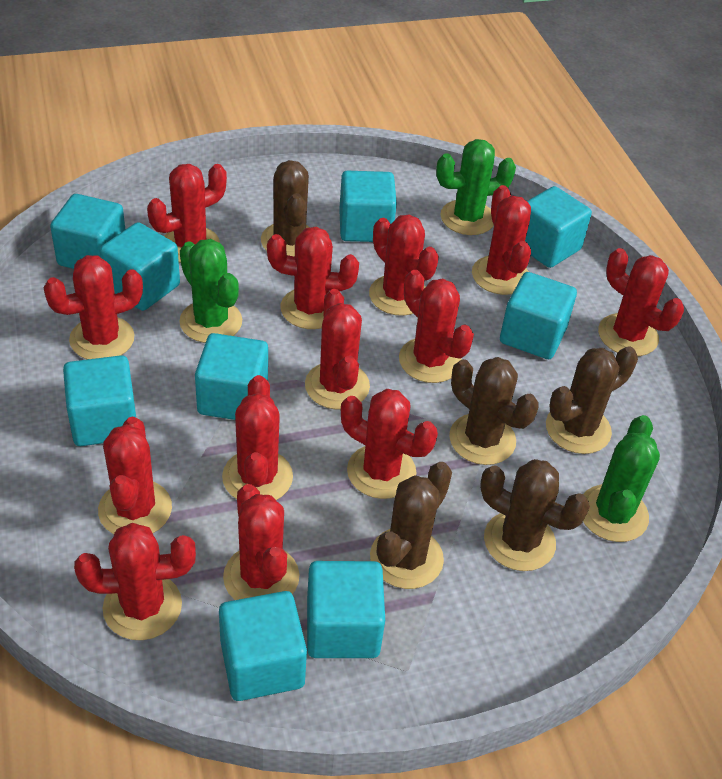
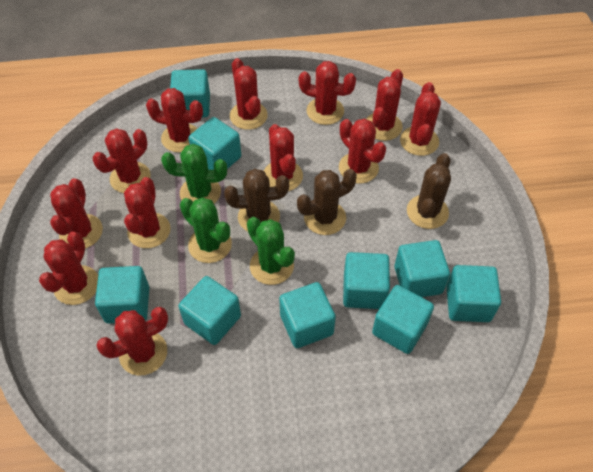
brown cactus: 5 -> 3
red cactus: 13 -> 12

